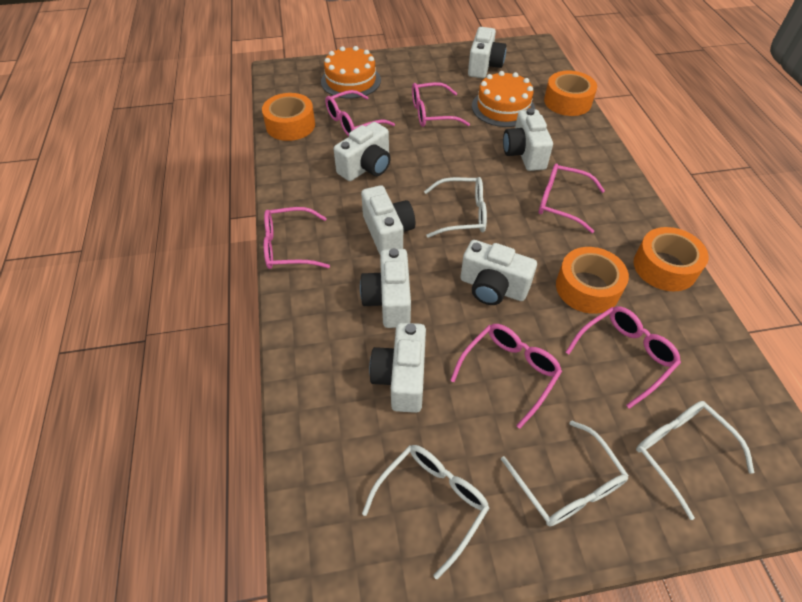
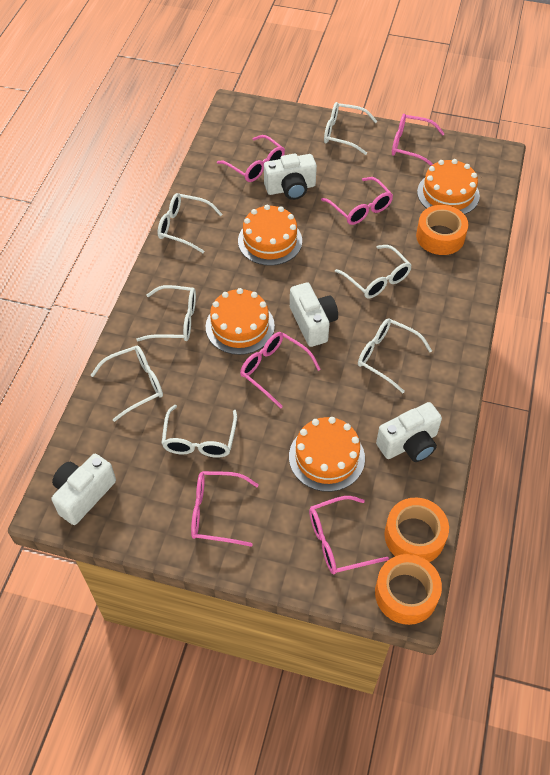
orange cake: 2 -> 4
orange tape: 4 -> 3
white camera: 7 -> 4
white glasses: 4 -> 7

